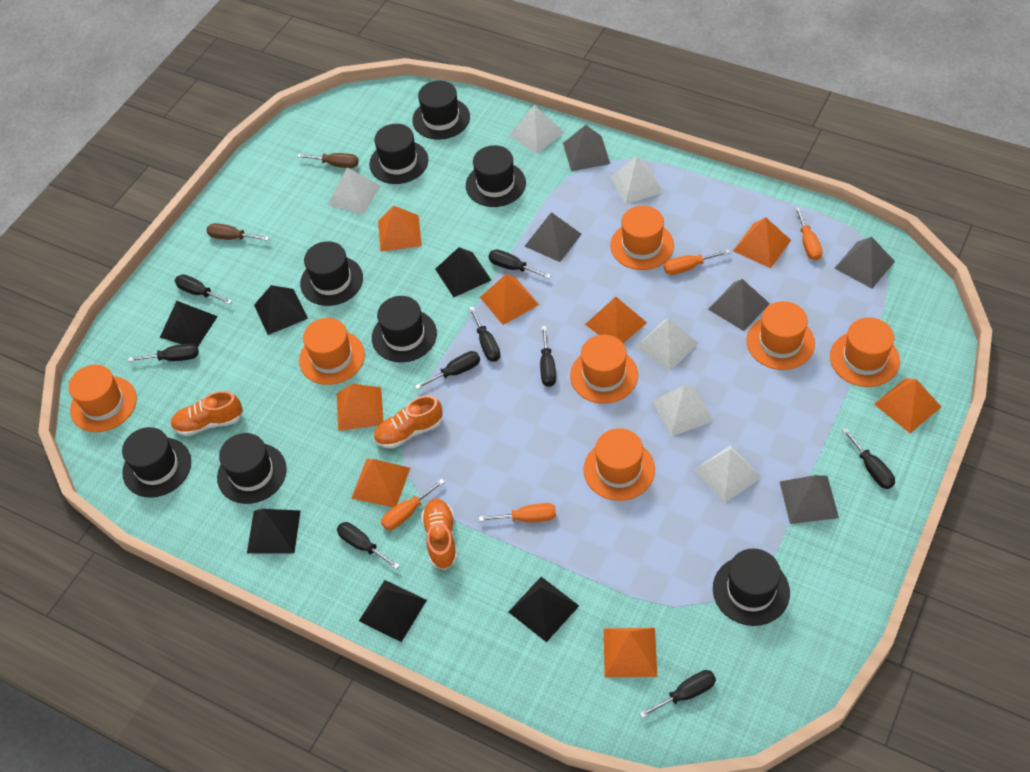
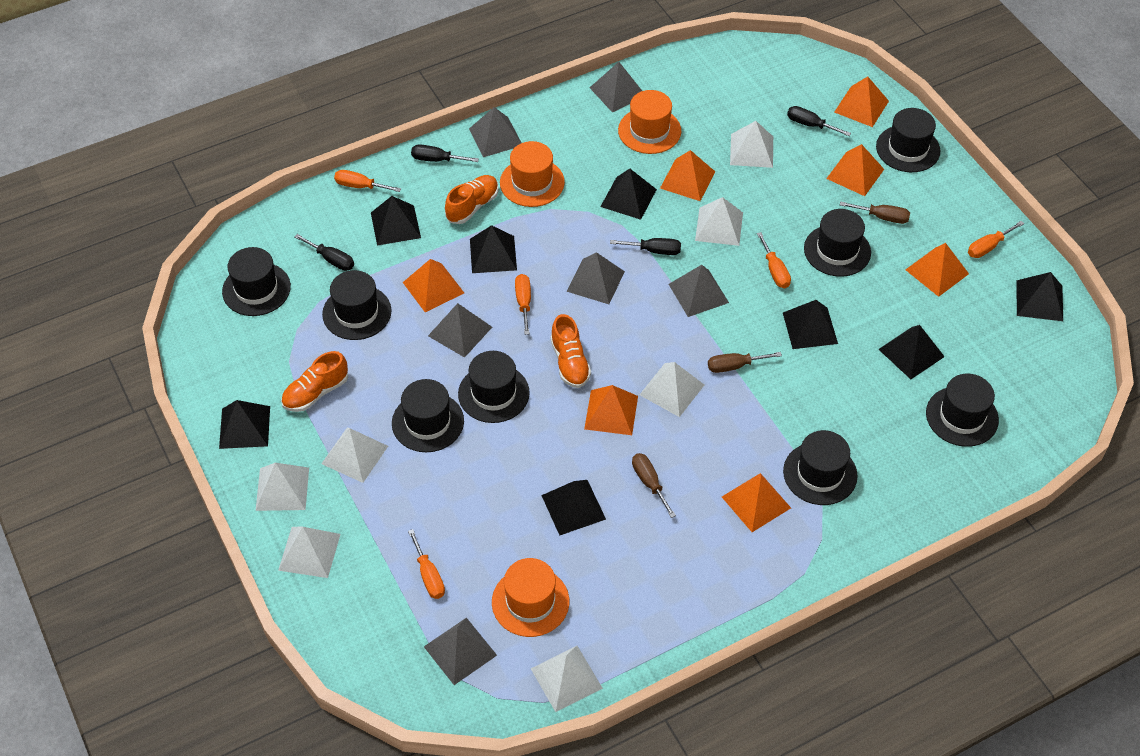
black pyramid: 6 -> 8
black screwdriver: 9 -> 4
brown screwdriver: 2 -> 3
grey pyramid: 5 -> 6
orange hat: 7 -> 3
orange pyramid: 8 -> 7
orange screwdriver: 4 -> 5
white pyramid: 6 -> 7

